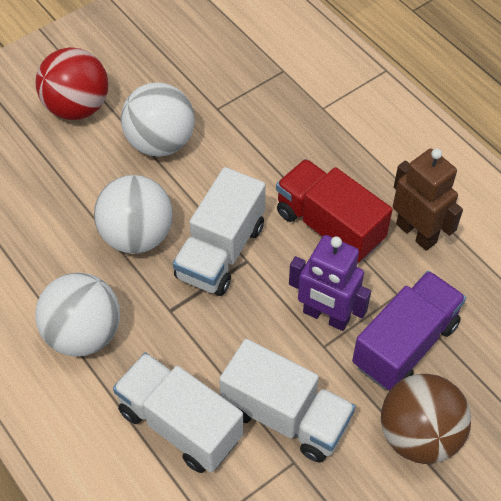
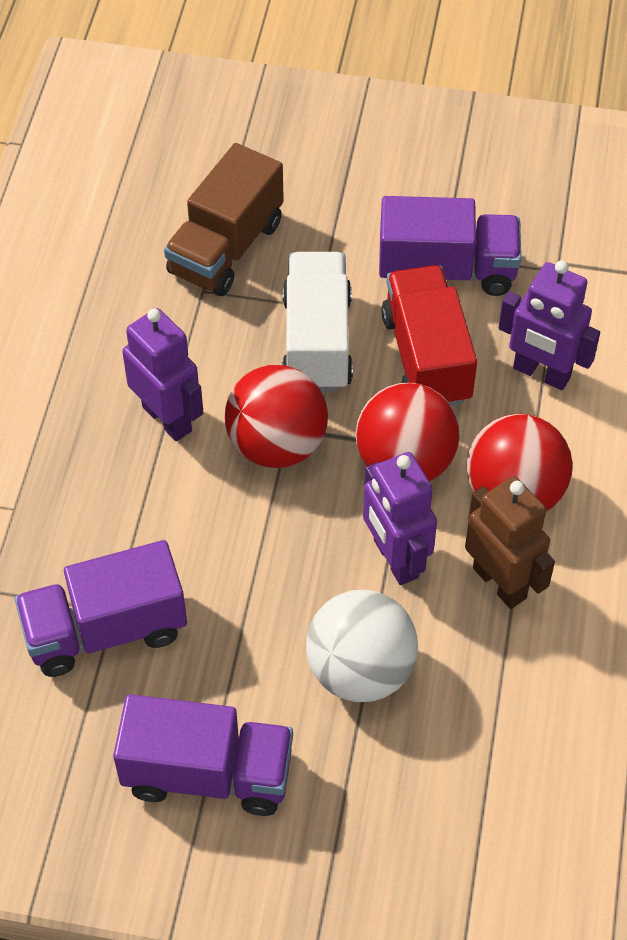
brown ball: 1 -> 0
brown truck: 0 -> 1
purple robot: 1 -> 3
purple truck: 1 -> 3
red ball: 1 -> 3
white ball: 3 -> 1
white truck: 3 -> 1

